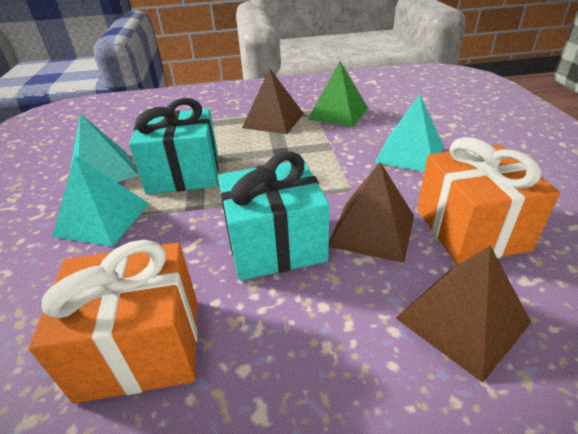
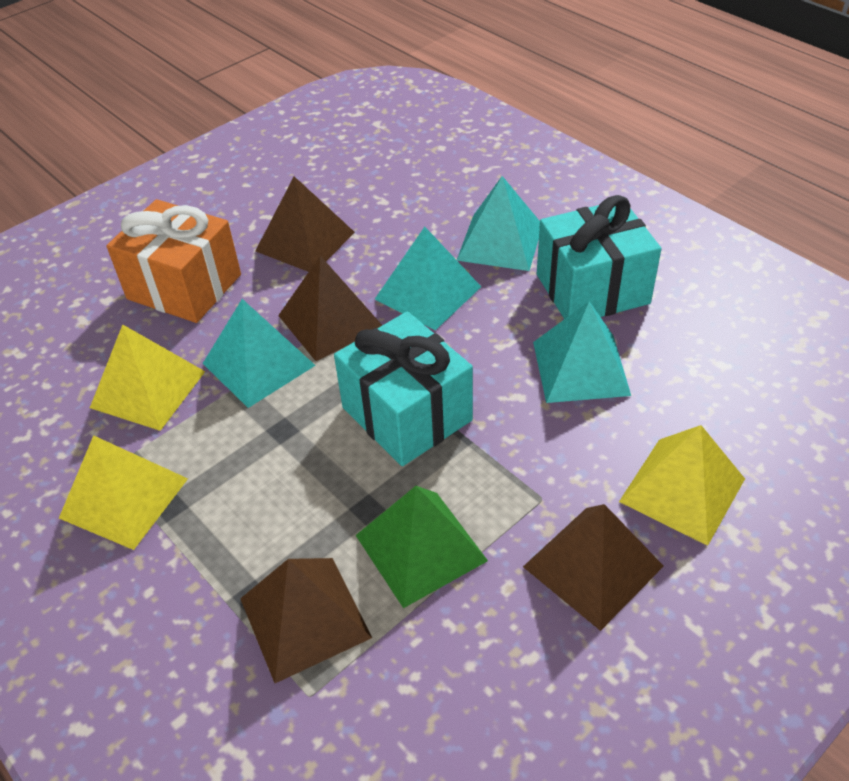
brown pyramid: 3 -> 4
orange gift: 2 -> 1
turquoise pyramid: 3 -> 4
yellow pyramid: 0 -> 3

